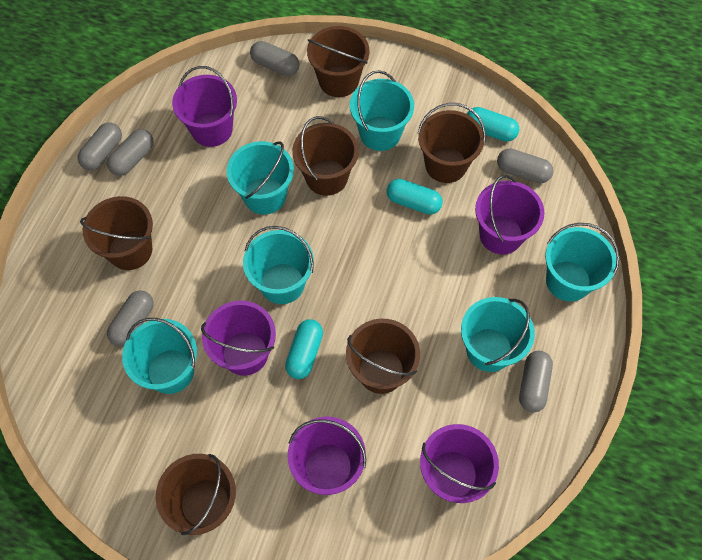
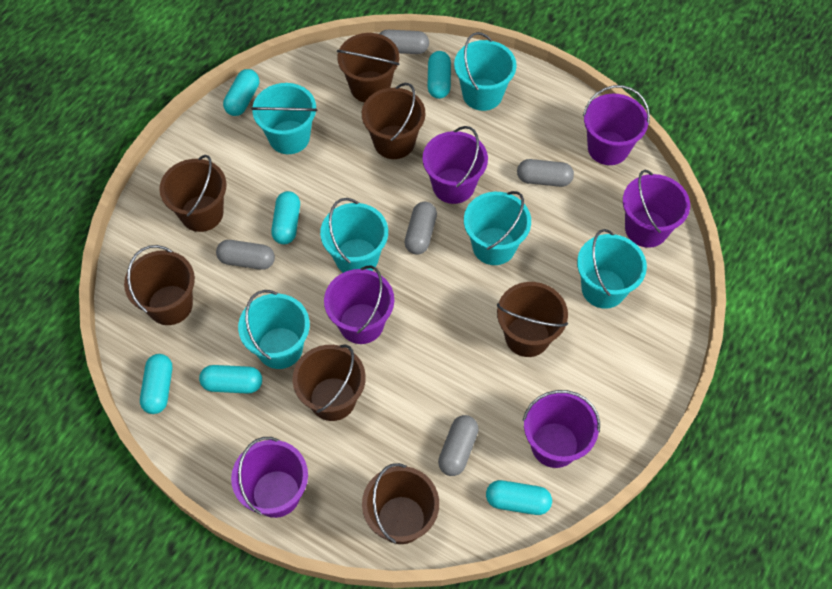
brown bucket: 6 -> 7
grey capsule: 6 -> 5
purple bucket: 5 -> 6
turquoise capsule: 3 -> 6

